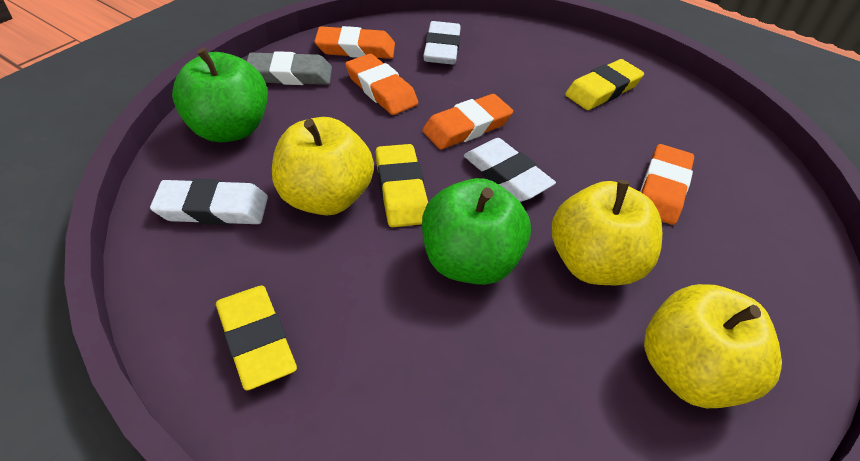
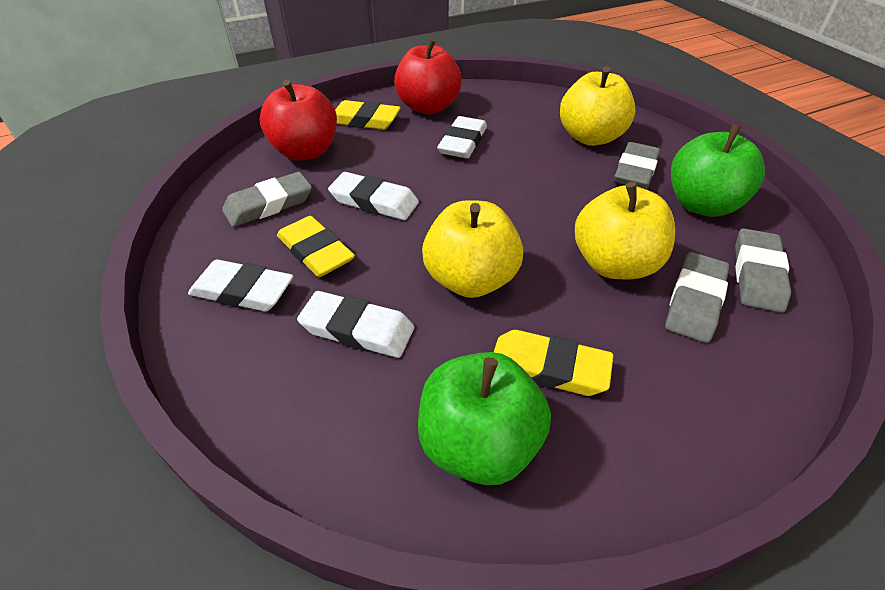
grey eraser: 1 -> 4
orange eraser: 4 -> 0
red apple: 0 -> 2
white eraser: 3 -> 4

